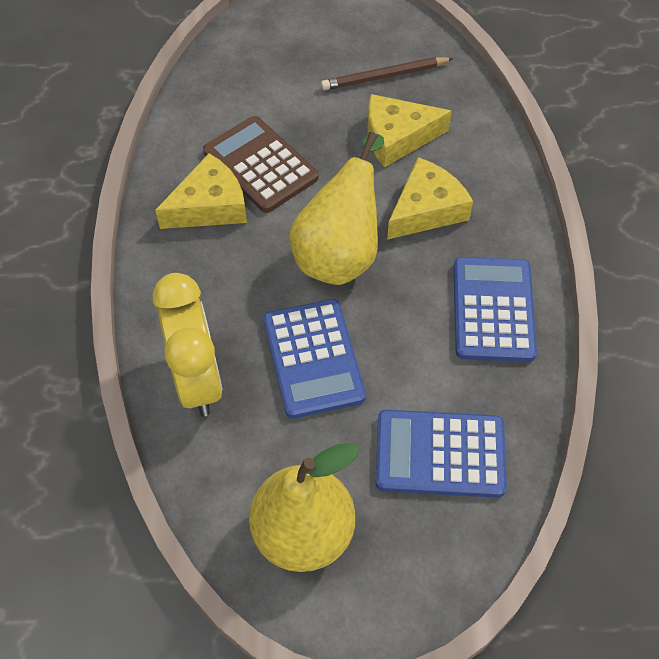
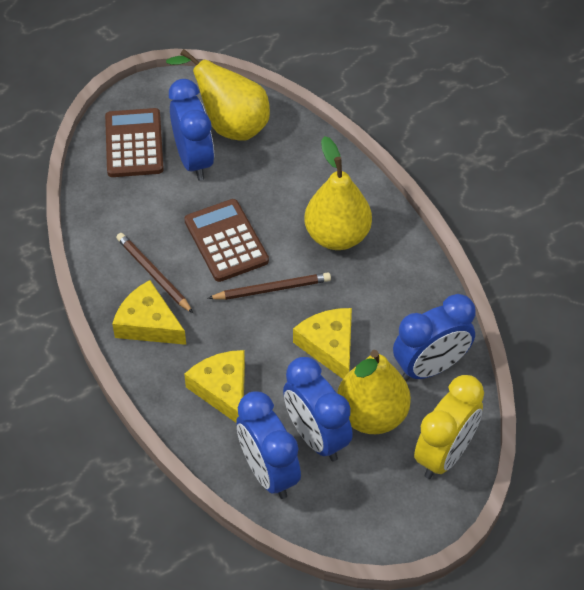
blue calculator: 3 -> 0
blue clock: 0 -> 4
brown calculator: 1 -> 2
brown pencil: 1 -> 2
yellow pear: 2 -> 3

